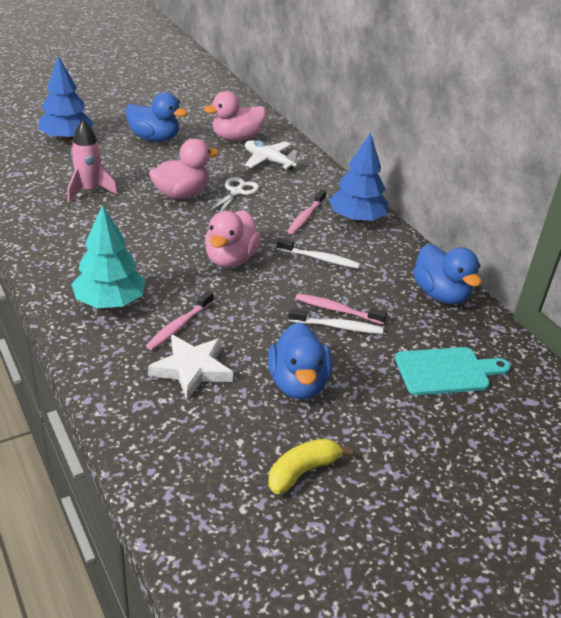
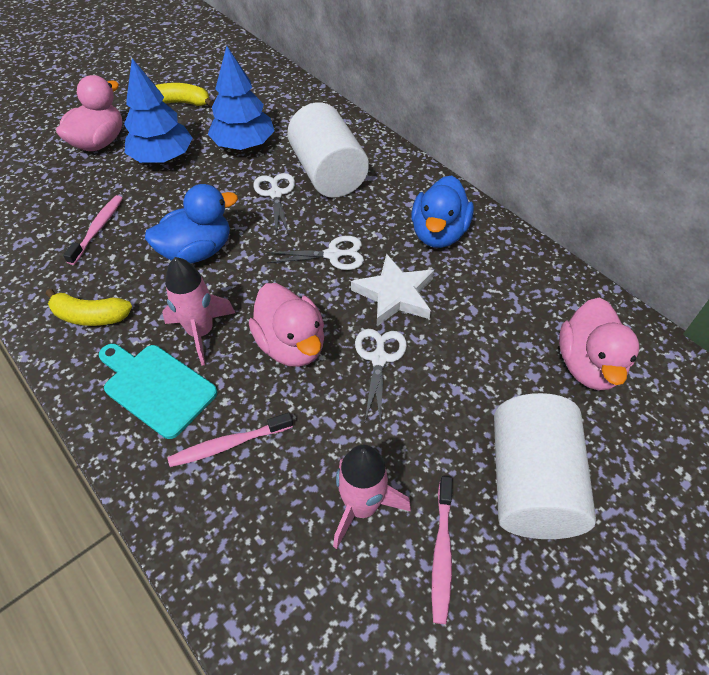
blue duck: 3 -> 2
pink rocket: 1 -> 2
turquoise tree: 1 -> 0
white cylinder: 0 -> 2
white plane: 1 -> 0
white scissors: 1 -> 3
white toothbrush: 2 -> 0
yellow banana: 1 -> 2

